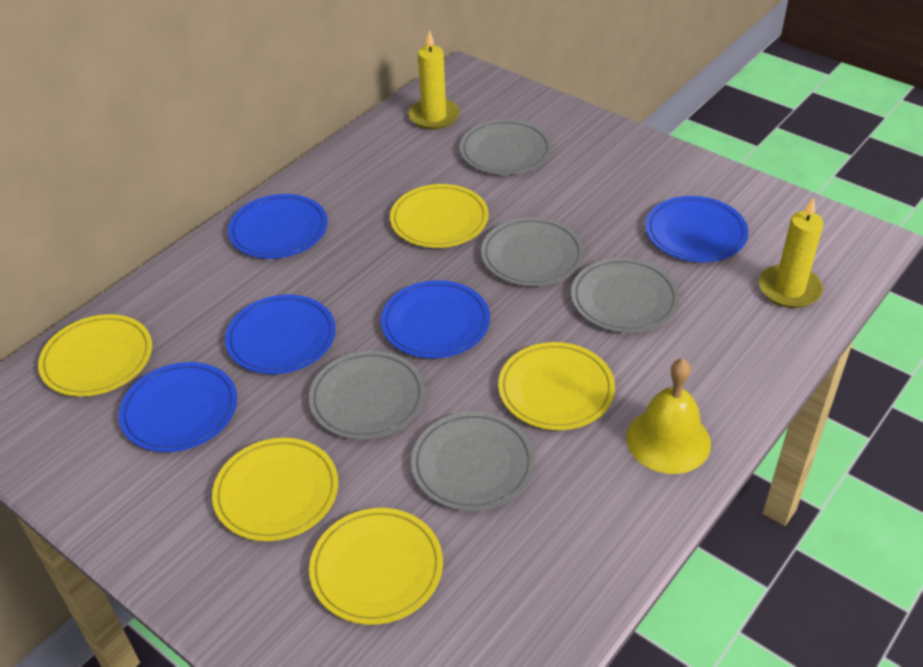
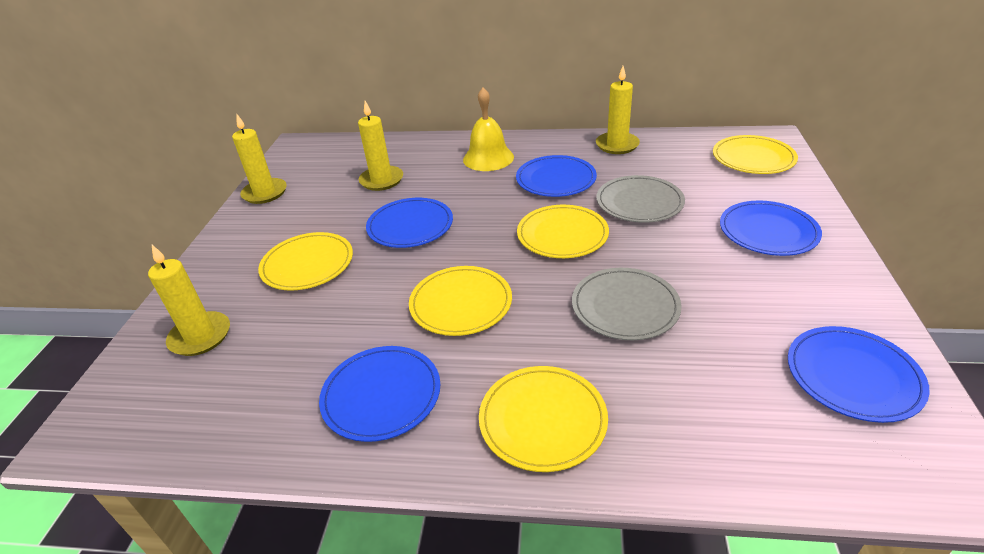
grey plate: 5 -> 2
yellow candle: 2 -> 4

